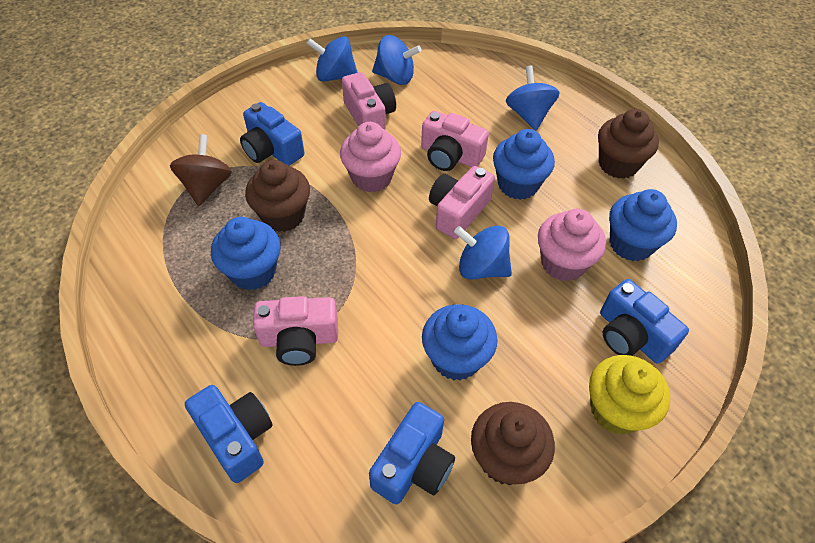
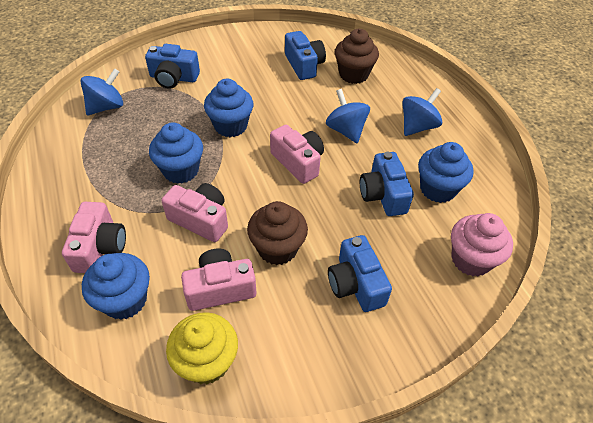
blue spinning top: 4 -> 3
brown cupcake: 3 -> 2
brown spinning top: 1 -> 0
pink cupcake: 2 -> 1

